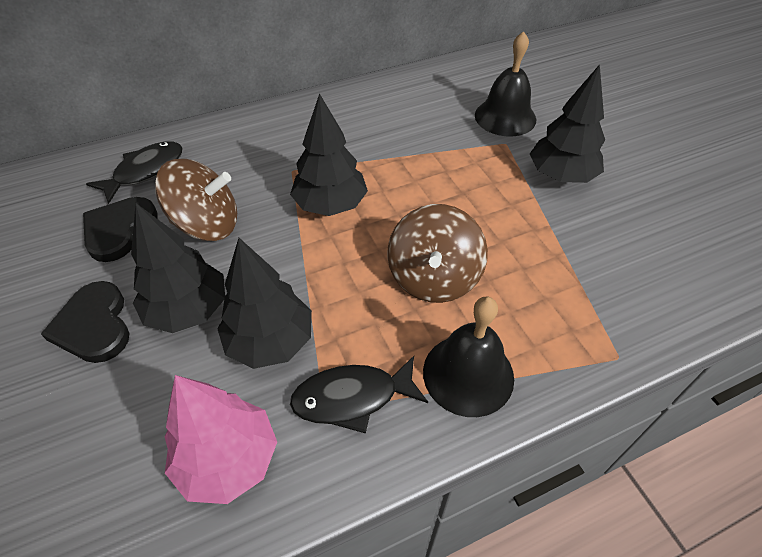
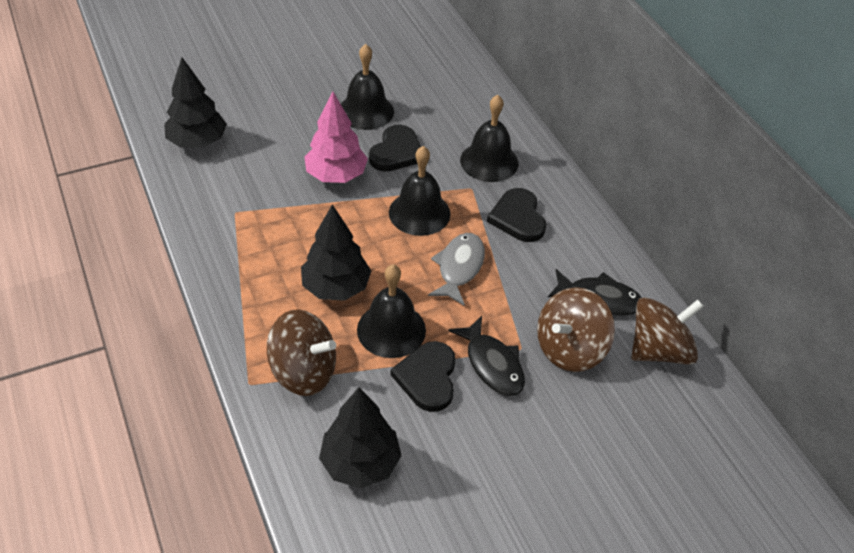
black bell: 2 -> 4
black heart: 2 -> 3
black tree: 4 -> 3
brown spinning top: 2 -> 3
grey fish: 0 -> 1

